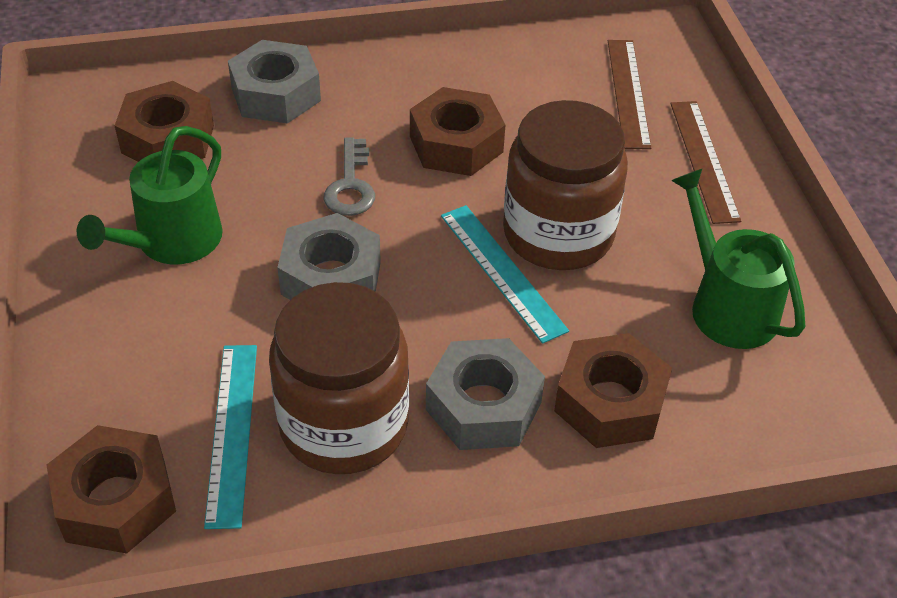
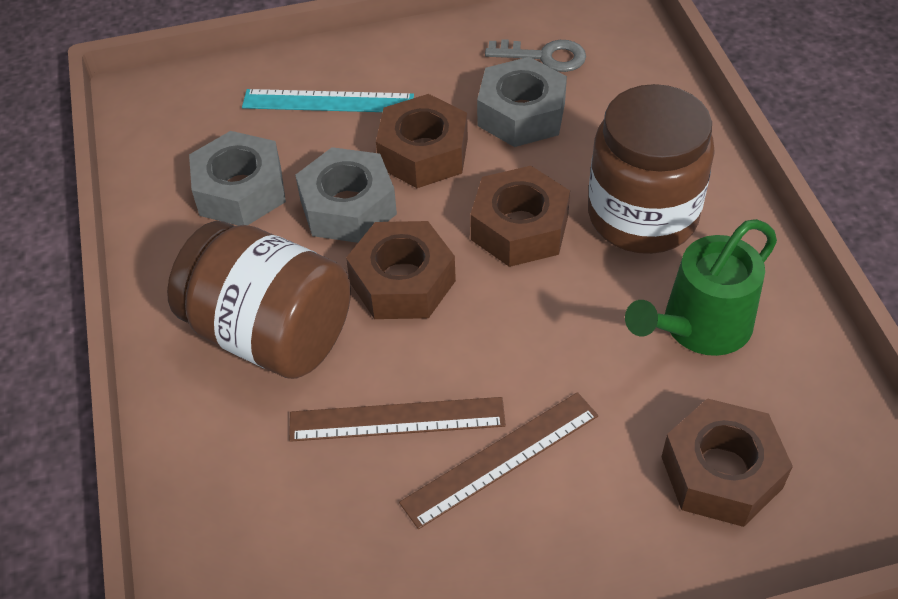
green watering can: 2 -> 1
turquoise ruler: 2 -> 1

